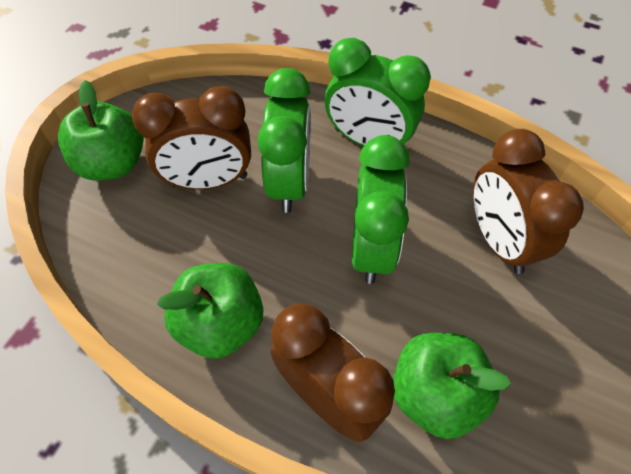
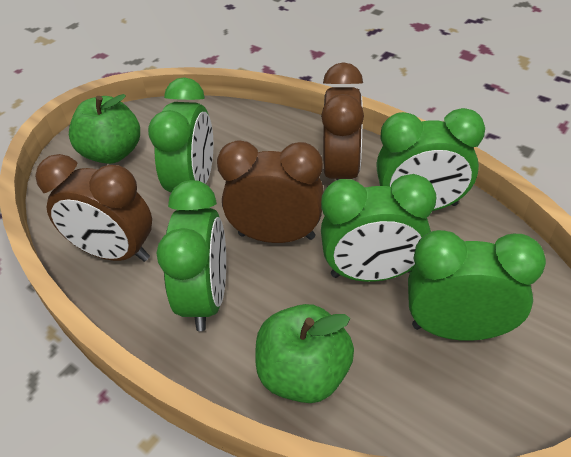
green apple: 3 -> 2
green clock: 3 -> 5

